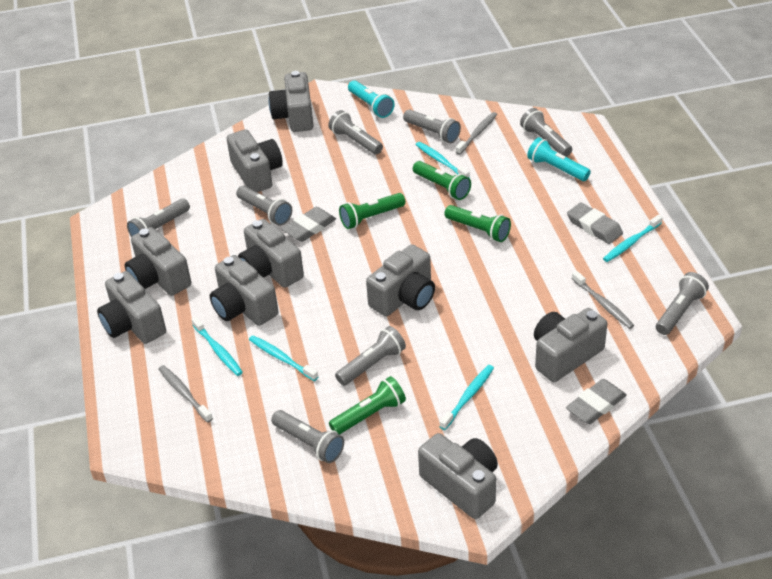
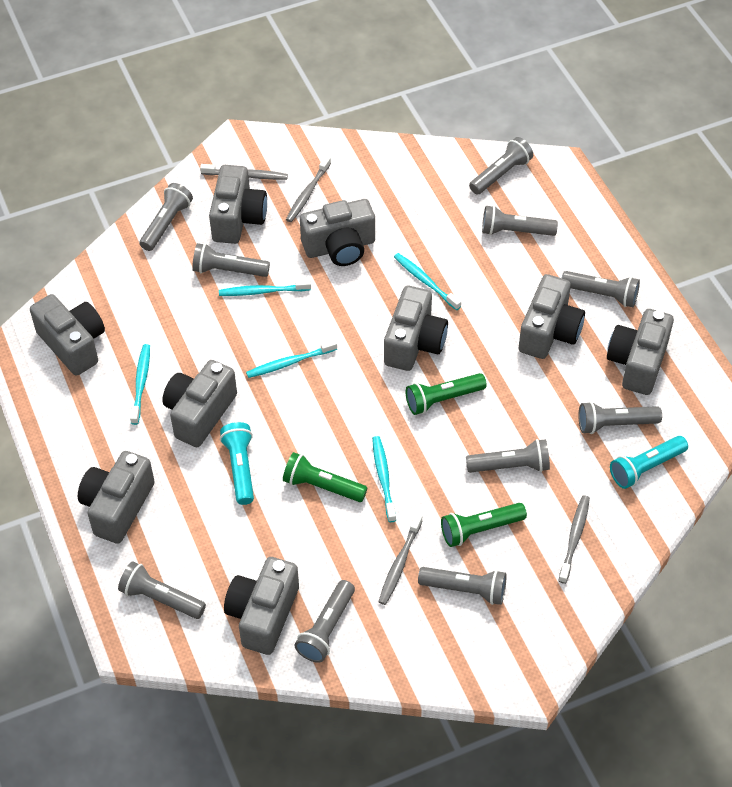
green flashlight: 4 -> 3
grey eraser: 3 -> 0
grey flashlight: 8 -> 10
grey toothbrush: 3 -> 4

